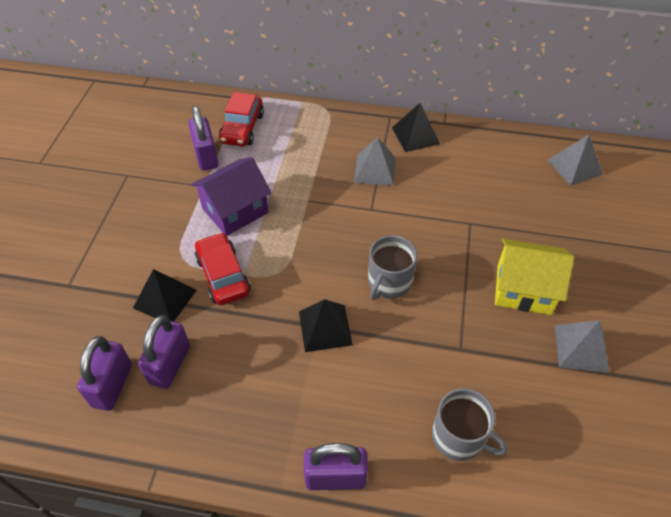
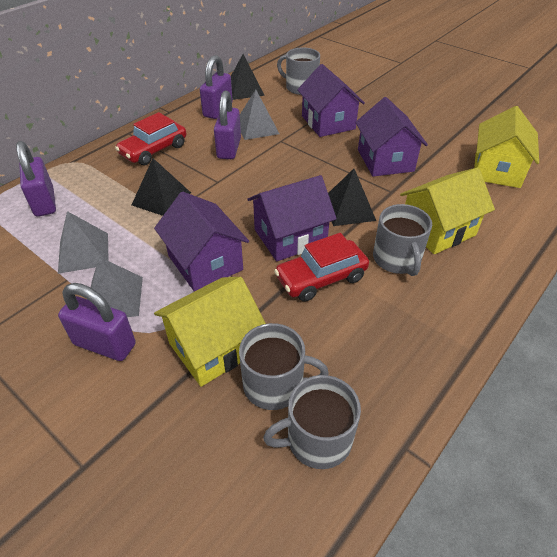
grey mug: 2 -> 4
purple house: 1 -> 4
yellow house: 1 -> 3

